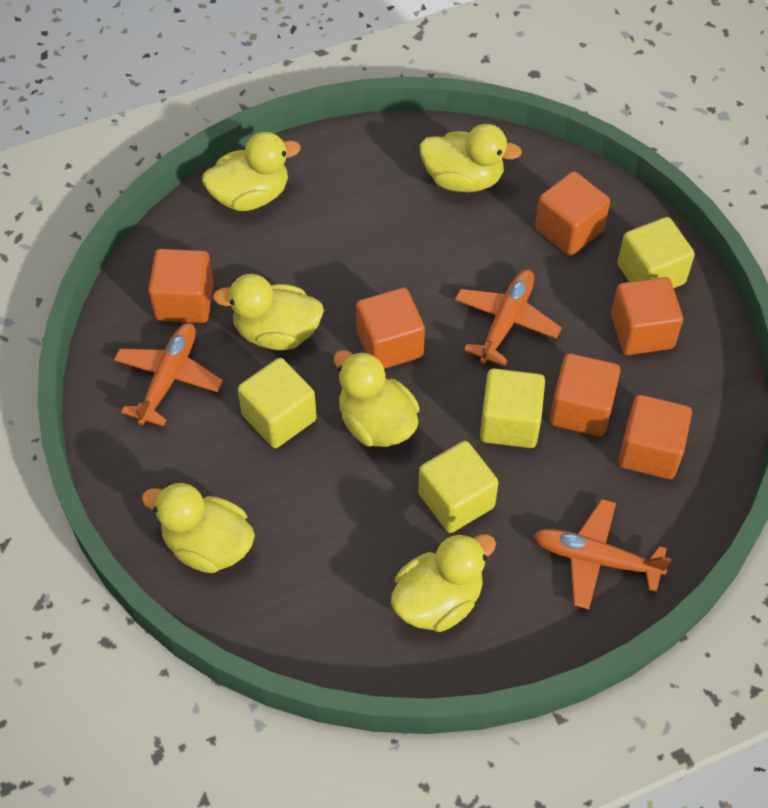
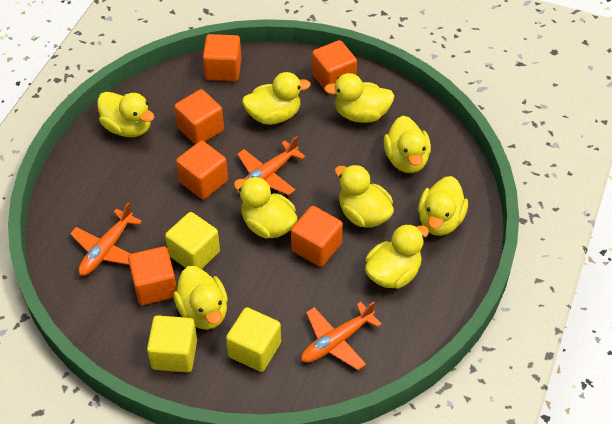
yellow cube: 4 -> 3
yellow duck: 6 -> 9

